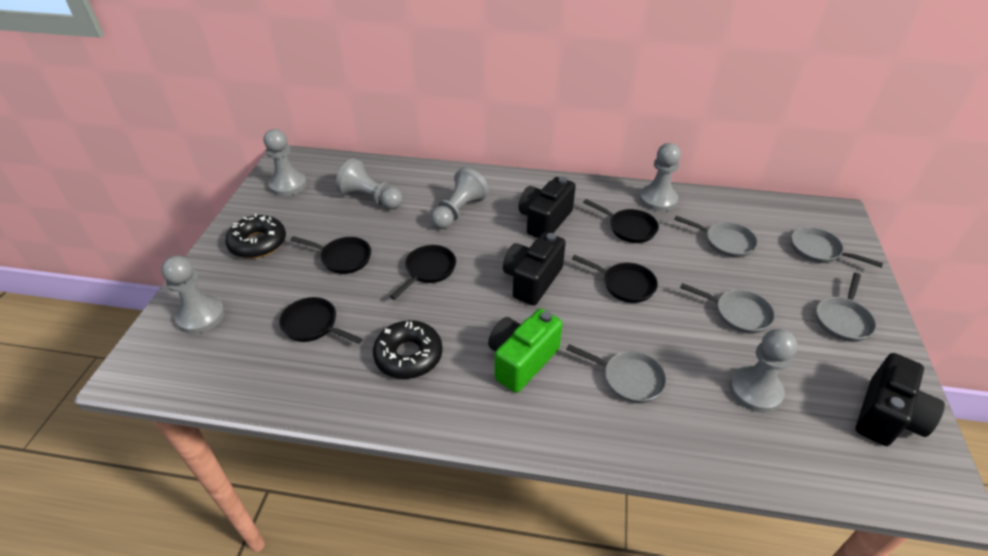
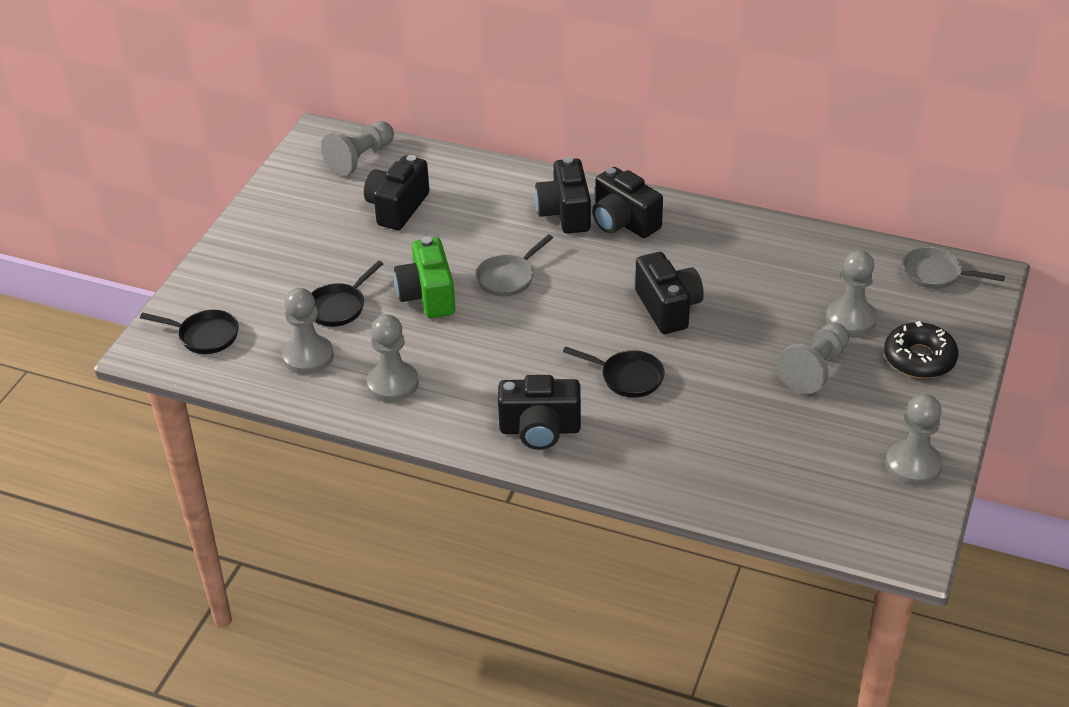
black camera: 3 -> 5
black donut: 2 -> 1
black pan: 5 -> 3
grey pan: 5 -> 2

